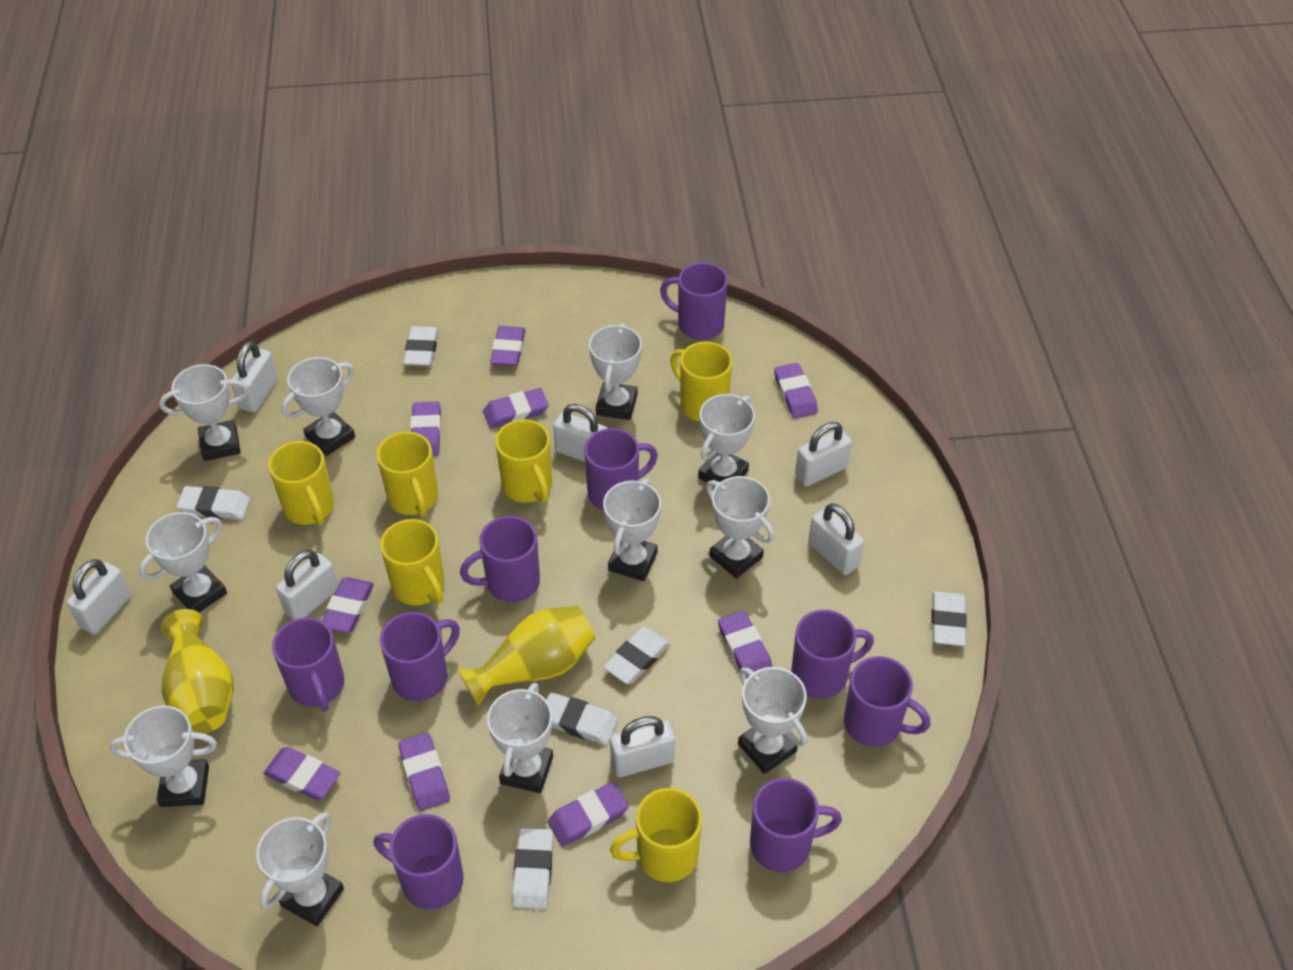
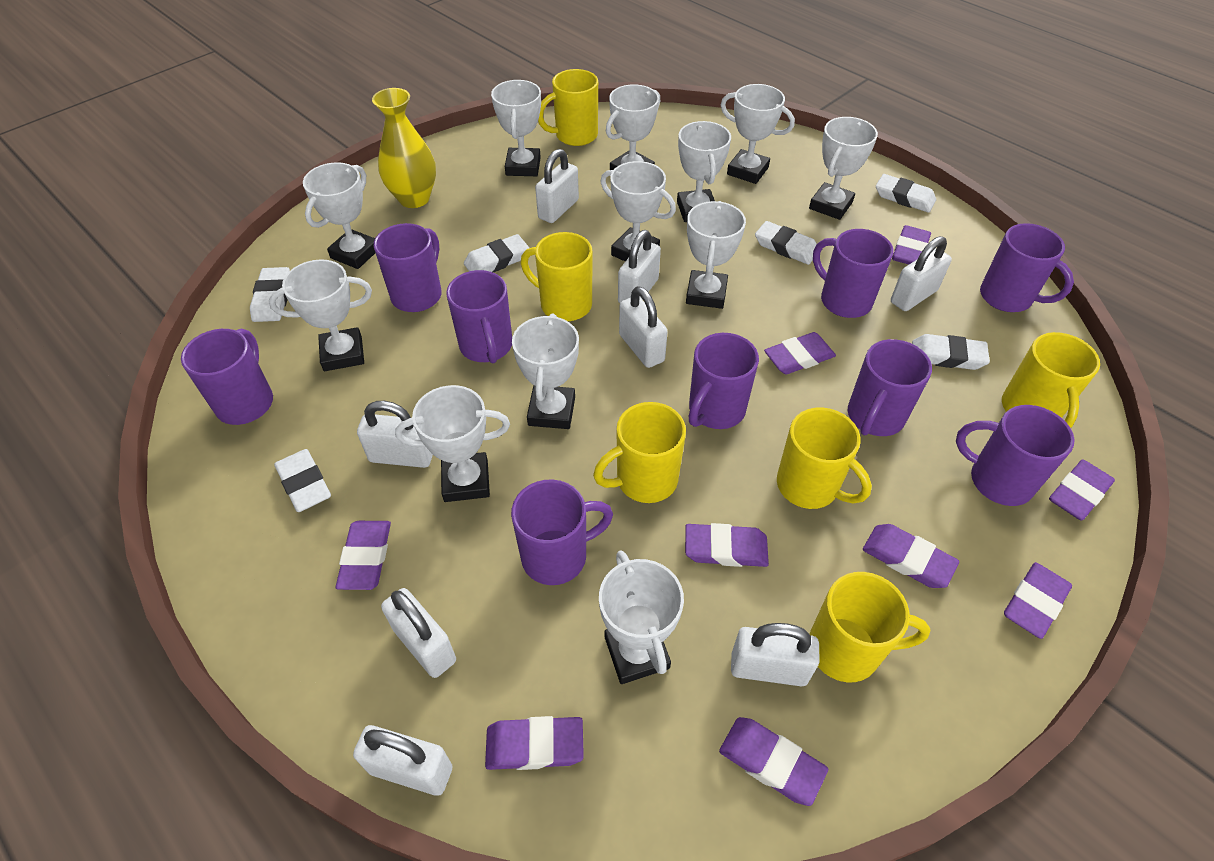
white padlock: 7 -> 8
white trophy: 11 -> 12
yellow vase: 2 -> 1

